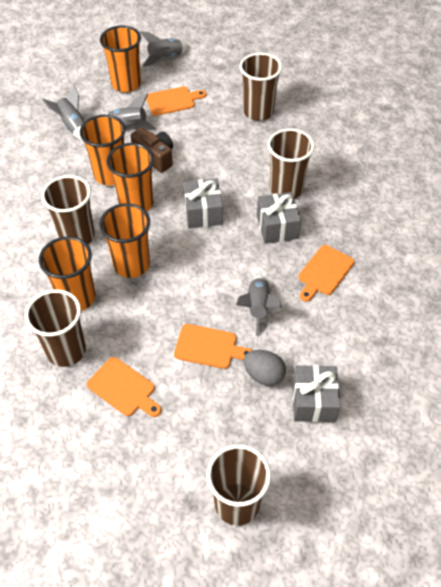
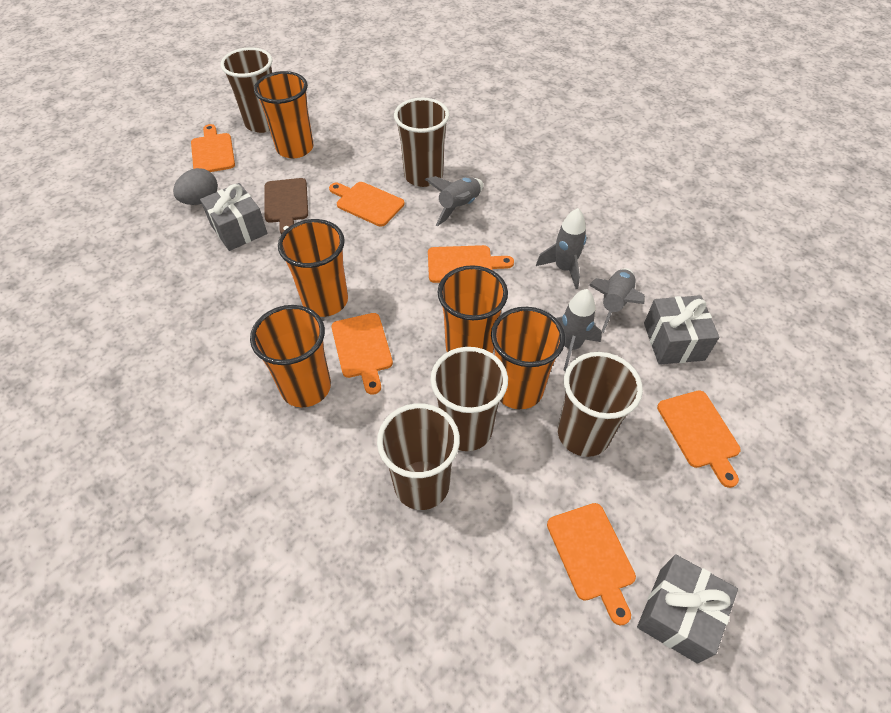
brown camera: 1 -> 0
brown cutting board: 0 -> 1
orange cutting board: 4 -> 6

